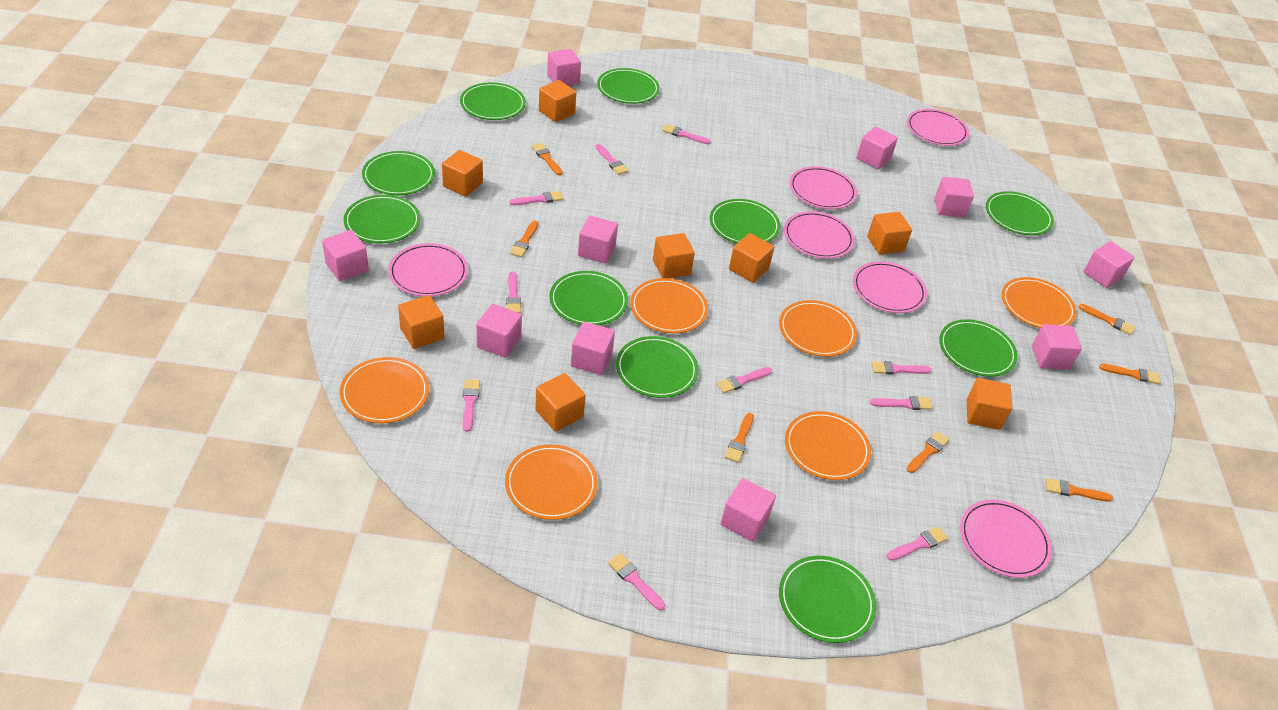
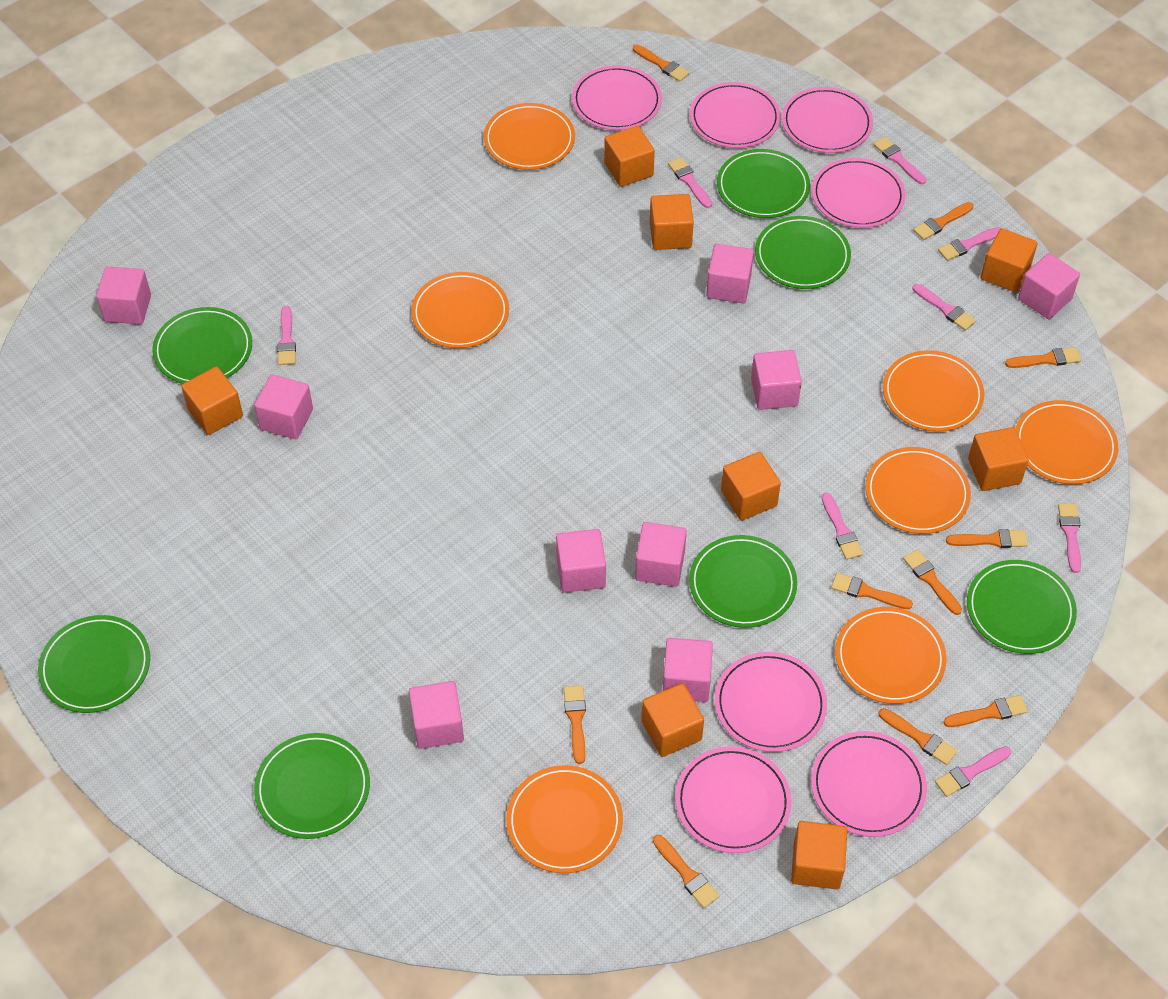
green plate: 10 -> 7
orange brush: 7 -> 10
orange plate: 6 -> 7
pink brush: 10 -> 8
pink cube: 10 -> 9
pink plate: 6 -> 7

